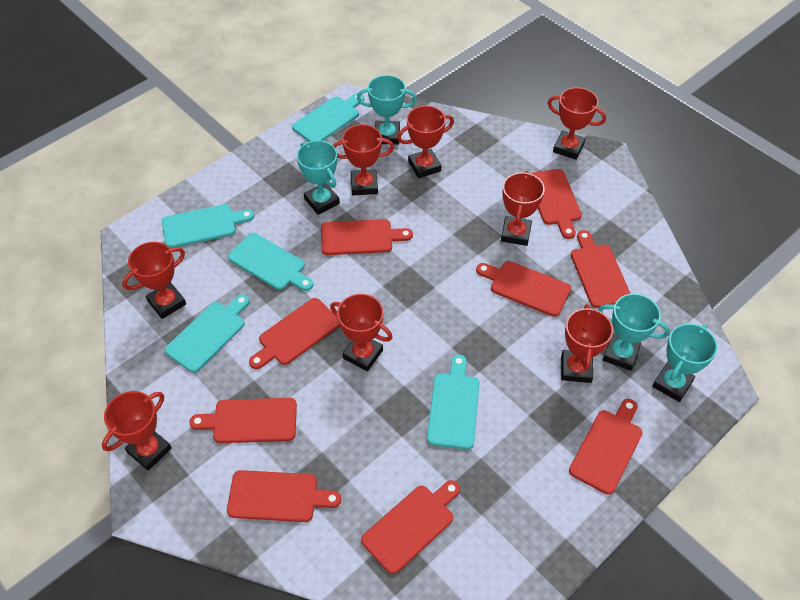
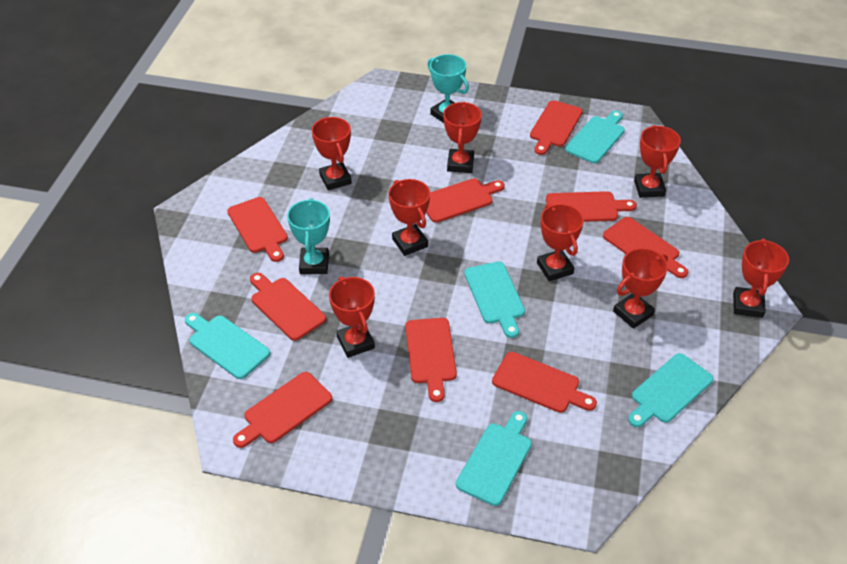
turquoise trophy: 4 -> 2

